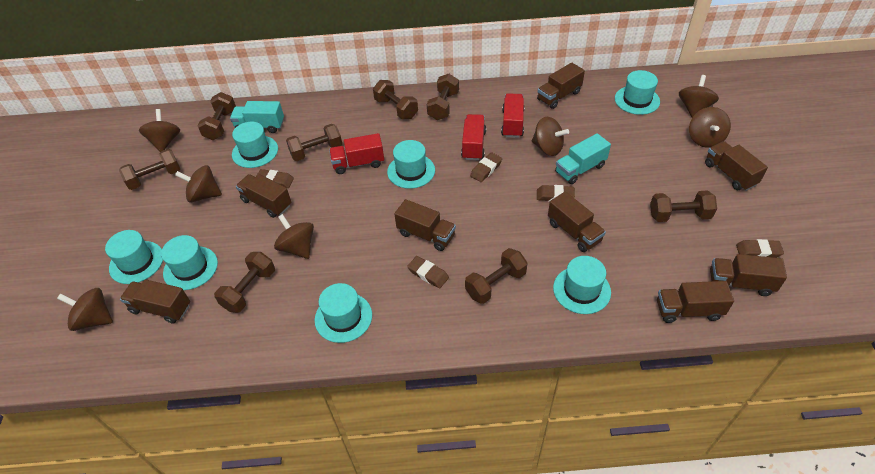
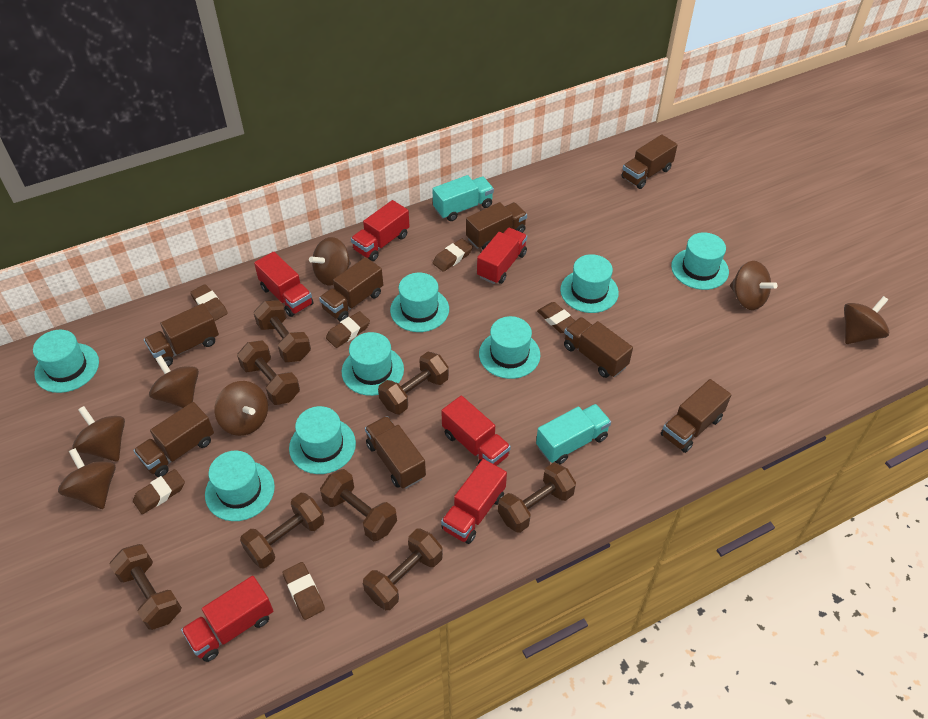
brown eraser: 5 -> 6
red truck: 3 -> 6
turquoise hat: 7 -> 8

